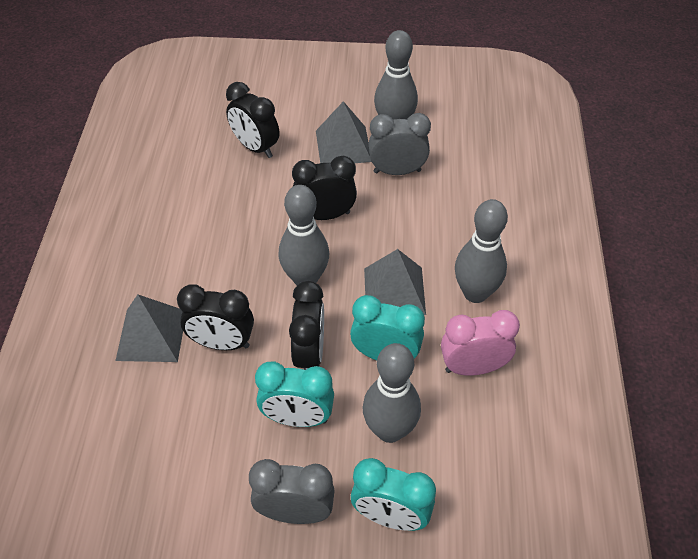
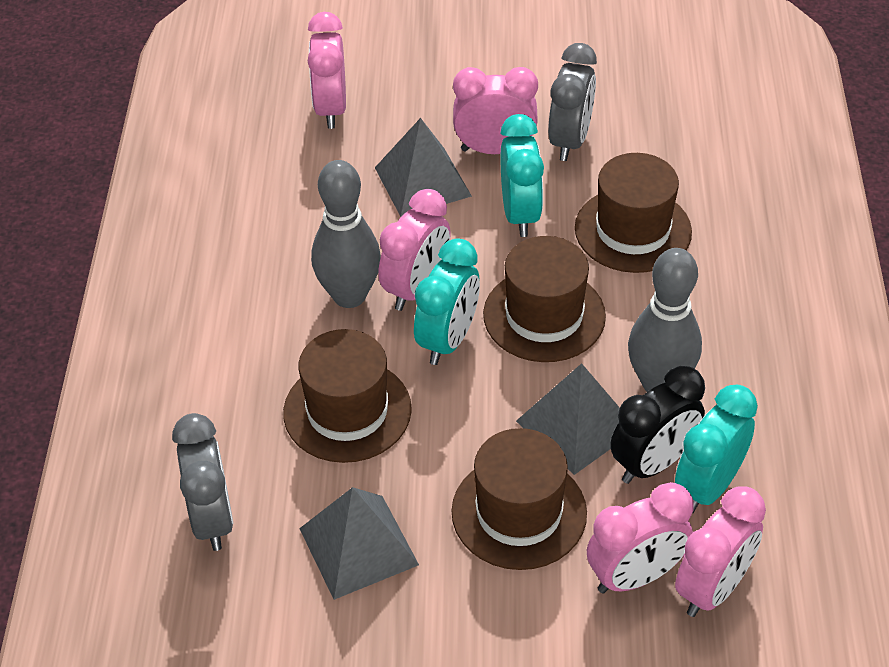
black clock: 4 -> 1
brown hat: 0 -> 4
grey bowling pin: 4 -> 2
pink clock: 1 -> 5

